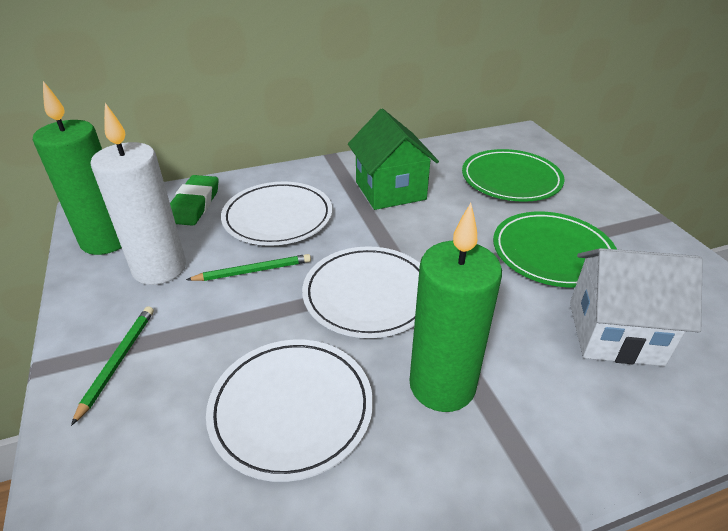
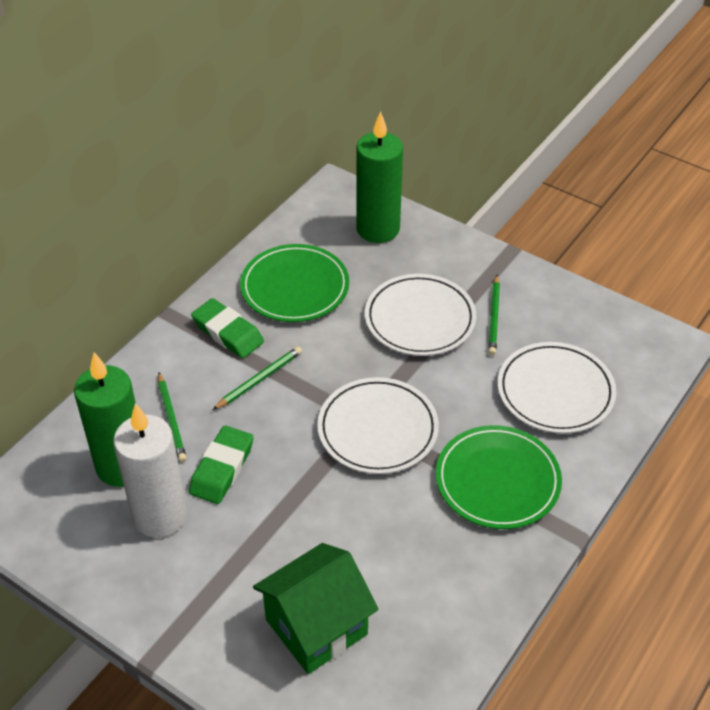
green eraser: 1 -> 2
green pencil: 2 -> 3
white house: 1 -> 0

